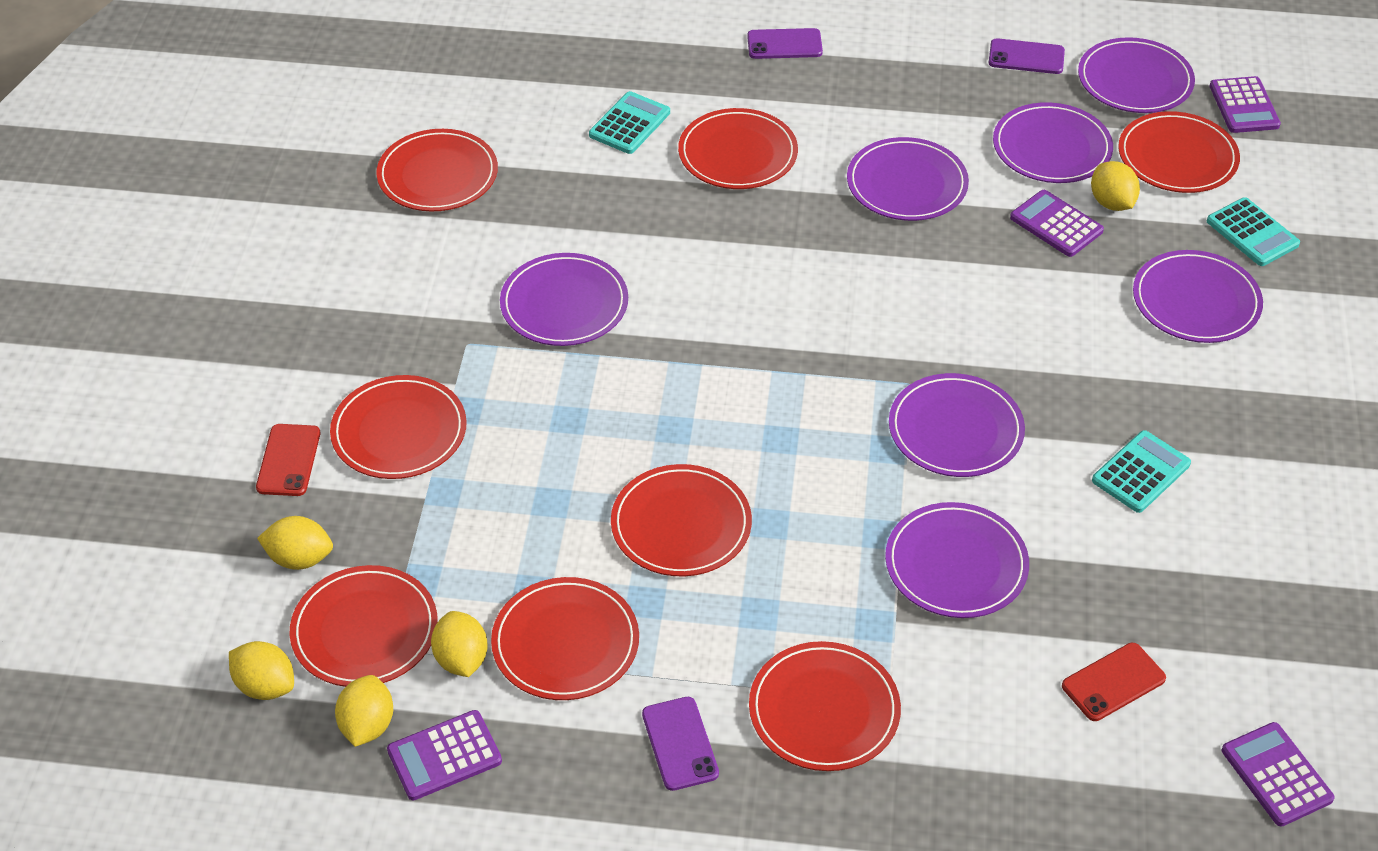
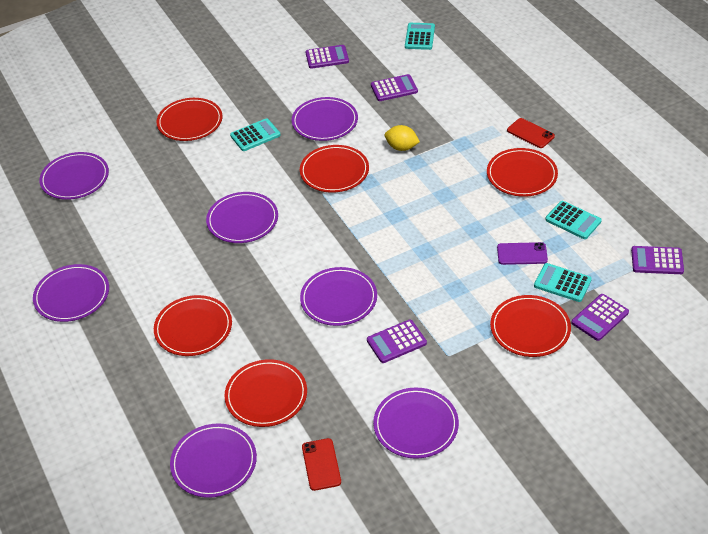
purple calculator: 4 -> 5
purple phone: 3 -> 1
red plate: 8 -> 6
turquoise calculator: 3 -> 4
yellow lemon: 5 -> 1

